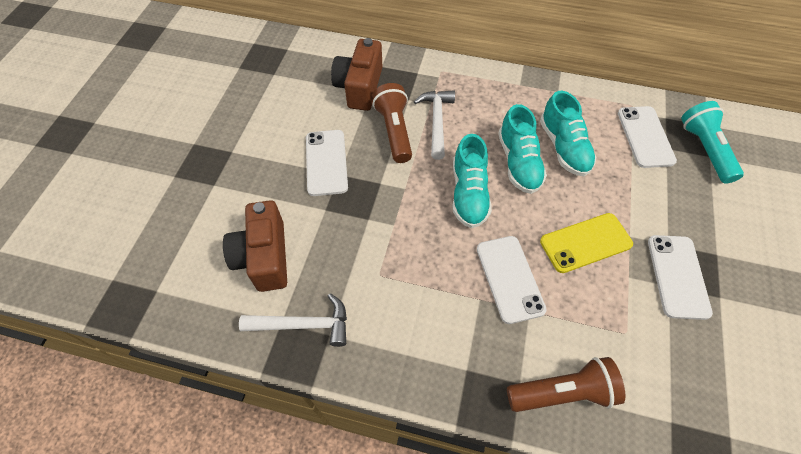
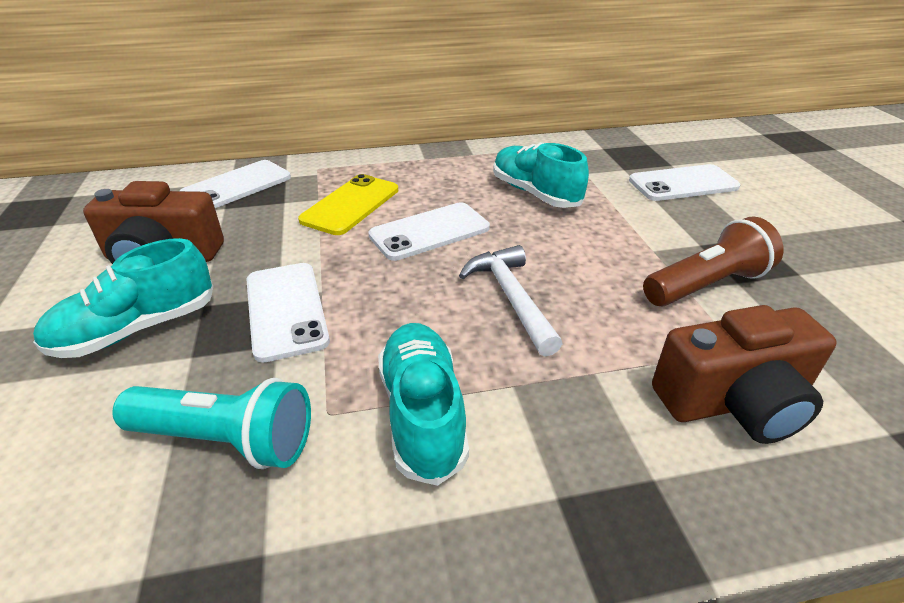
brown flashlight: 2 -> 1
white hammer: 2 -> 1

